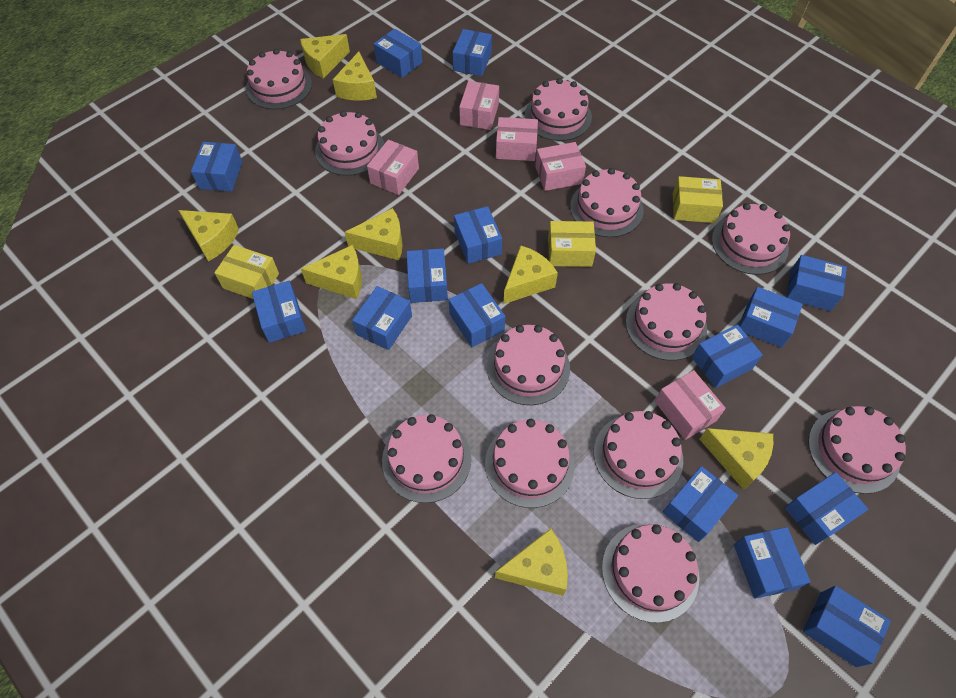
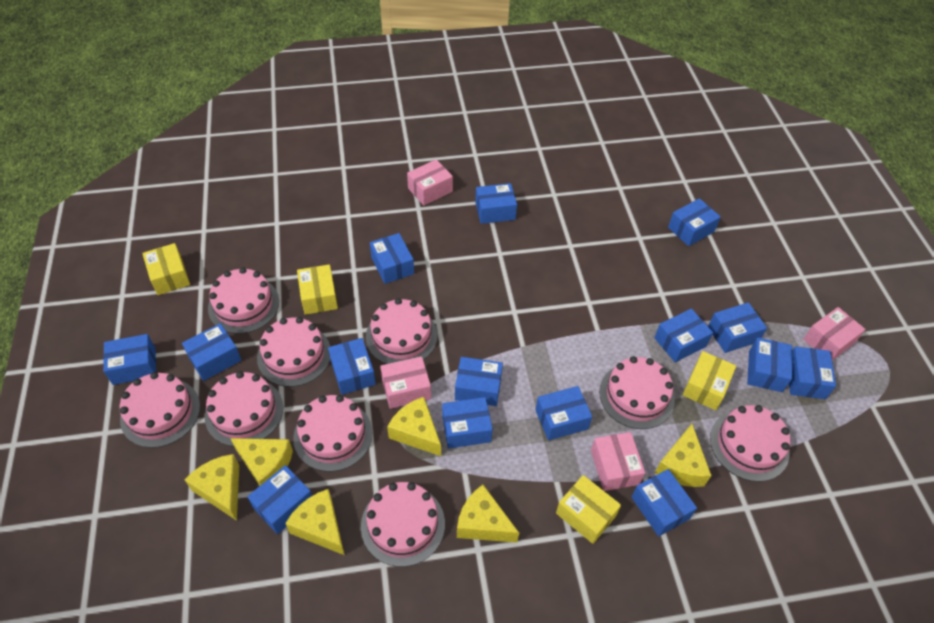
pink box: 5 -> 4
pink cake: 12 -> 9
yellow box: 3 -> 4
yellow cheese: 8 -> 6

